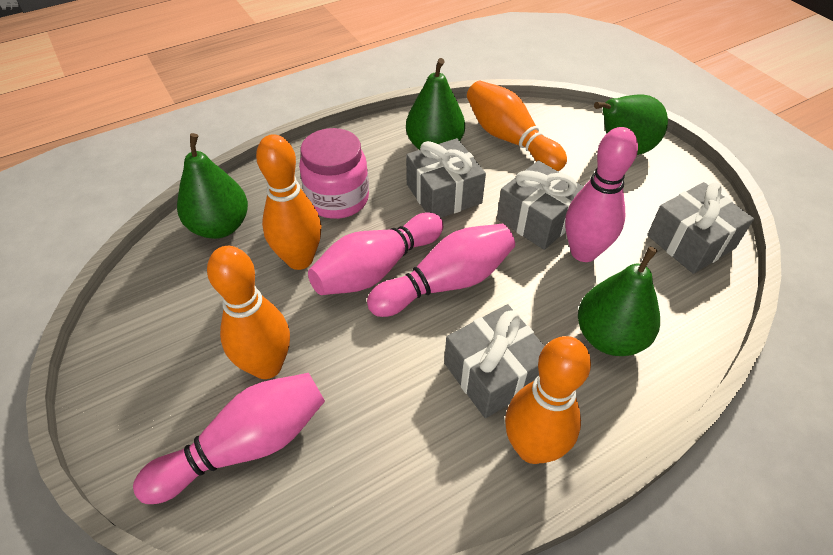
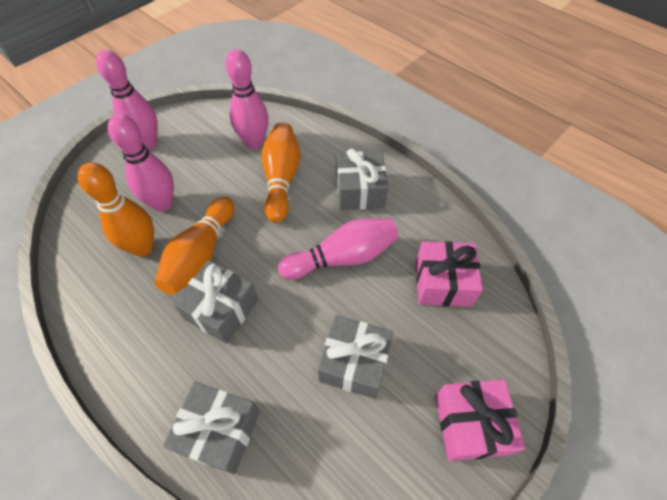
green pear: 4 -> 0
orange bowling pin: 4 -> 3
pink gift: 0 -> 2
pink jar: 1 -> 0

